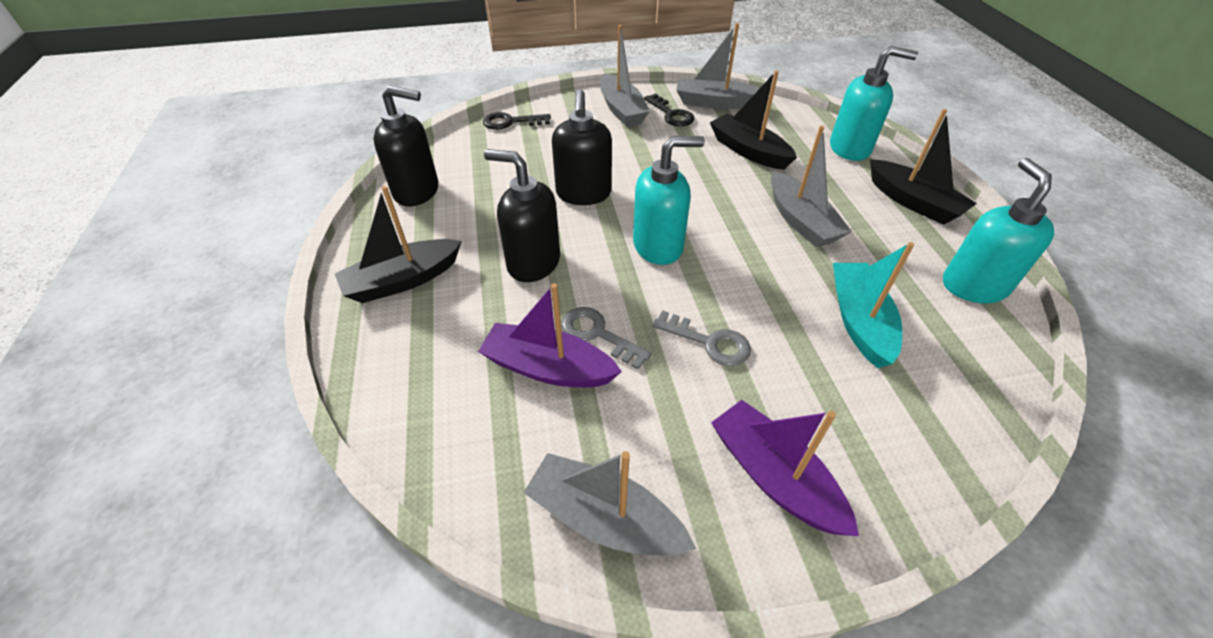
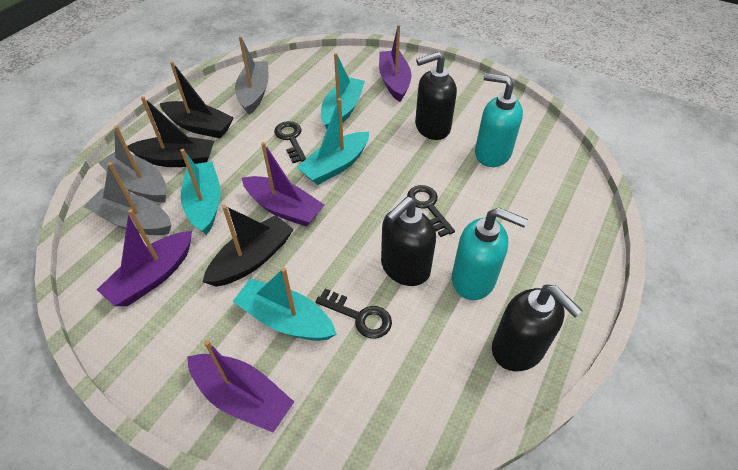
black key: 2 -> 3
grey boat: 4 -> 3
grey key: 2 -> 0
purple boat: 2 -> 4
turquoise boat: 1 -> 4
turquoise soap dispenser: 3 -> 2

